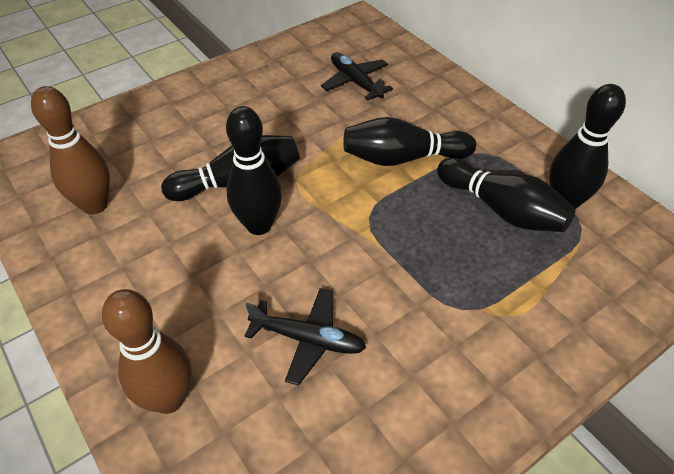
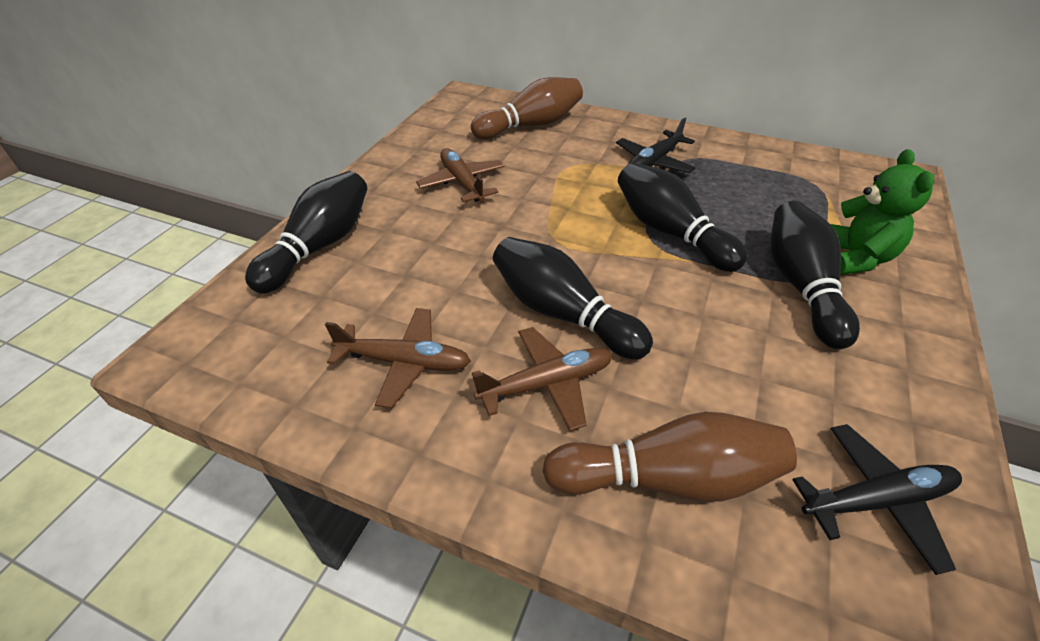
black bowling pin: 5 -> 4
brown plane: 0 -> 3
green teddy bear: 0 -> 1

